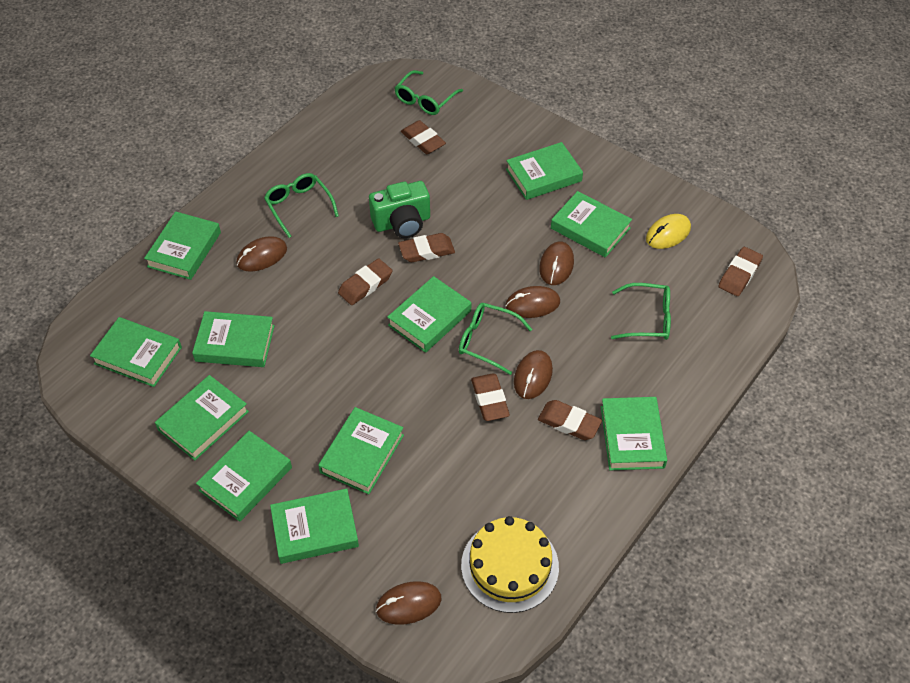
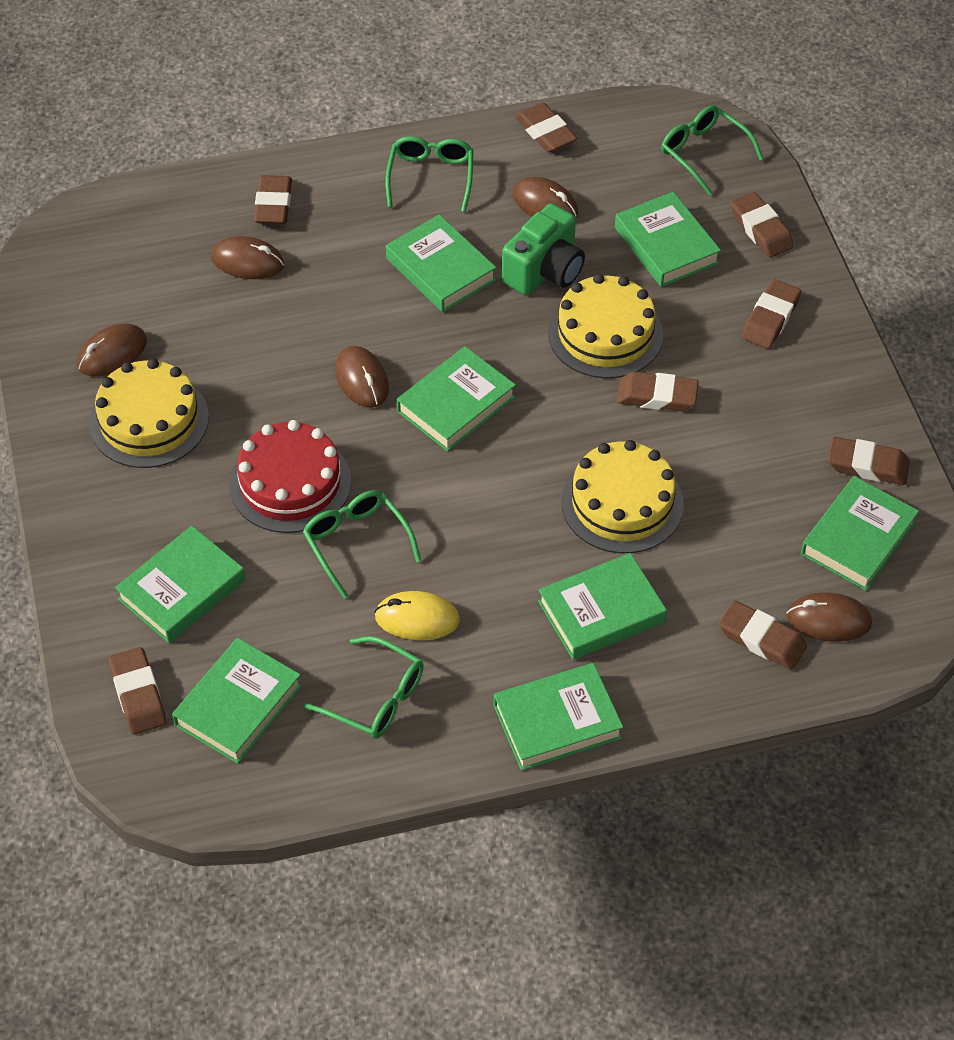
brown eraser: 6 -> 8
green book: 11 -> 8
red cake: 0 -> 1
yellow cake: 1 -> 3

